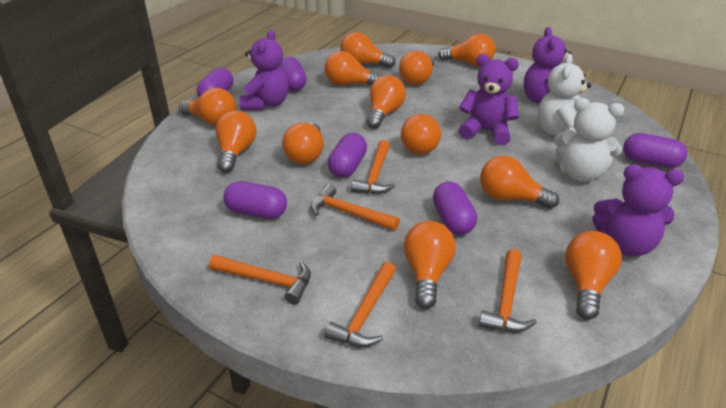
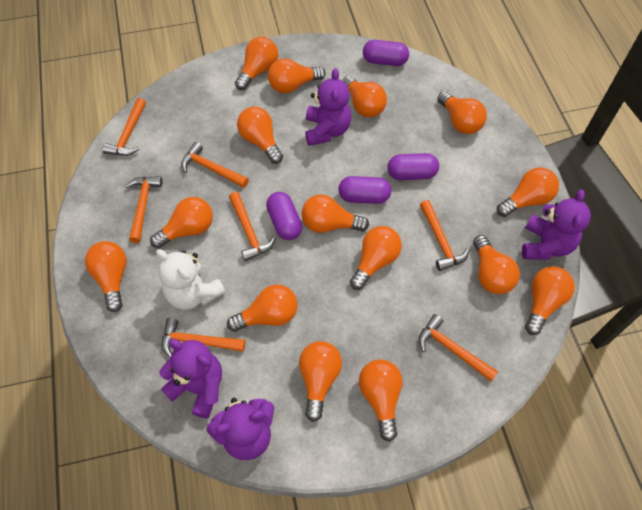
orange hammer: 5 -> 7
orange light bulb: 12 -> 15
purple capsule: 6 -> 4
white teddy bear: 2 -> 1

